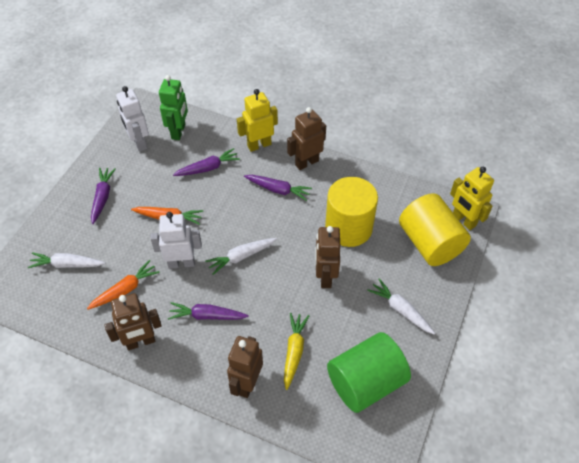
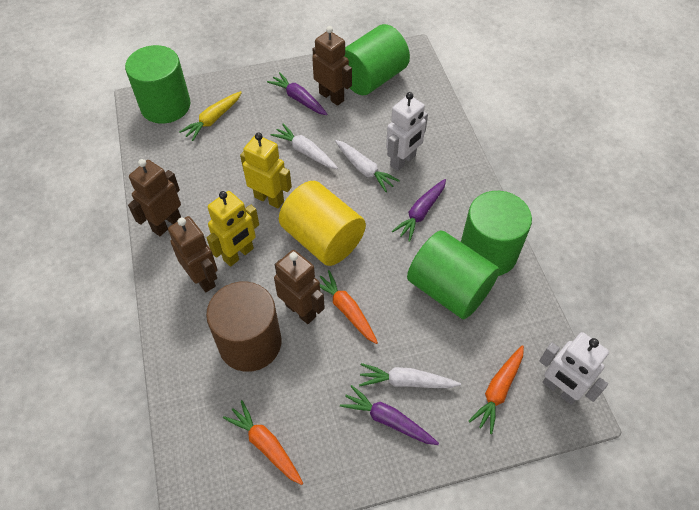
brown cylinder: 0 -> 1
green cylinder: 1 -> 4
green robot: 1 -> 0
orange carrot: 2 -> 3
purple carrot: 4 -> 3
yellow cylinder: 2 -> 1

